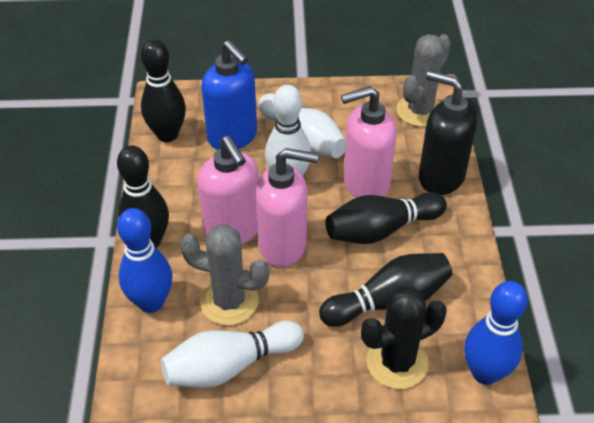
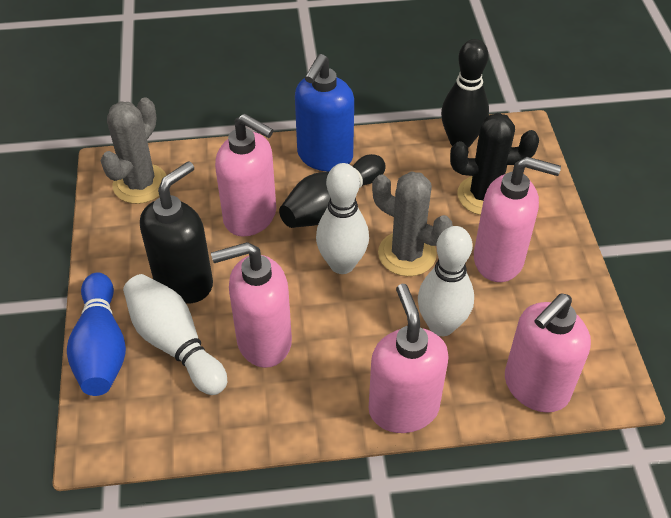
black bowling pin: 4 -> 2
blue bowling pin: 2 -> 1
pink soap dispenser: 3 -> 5

